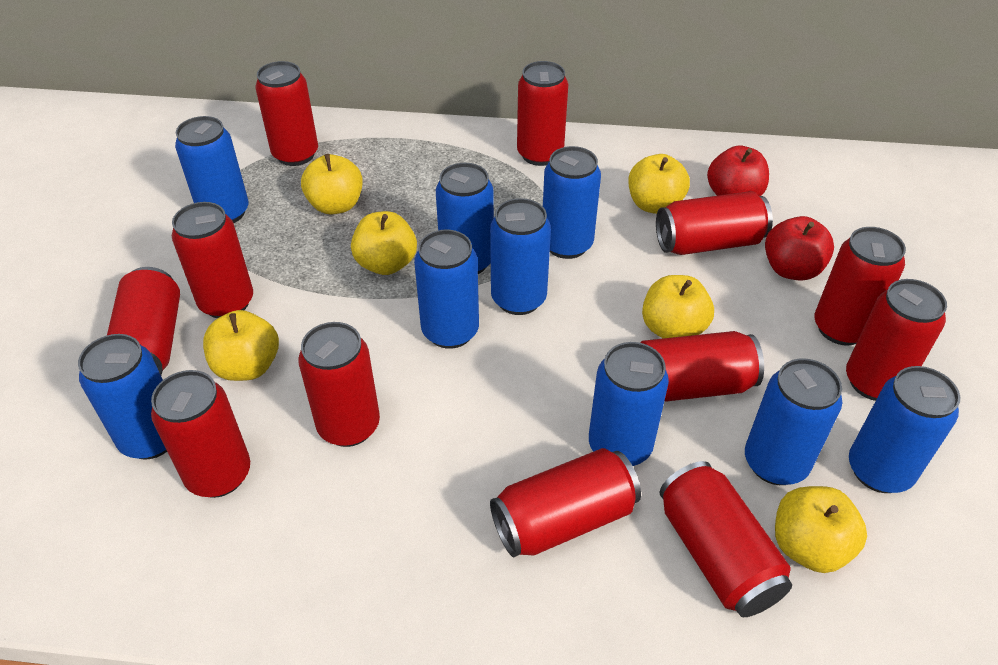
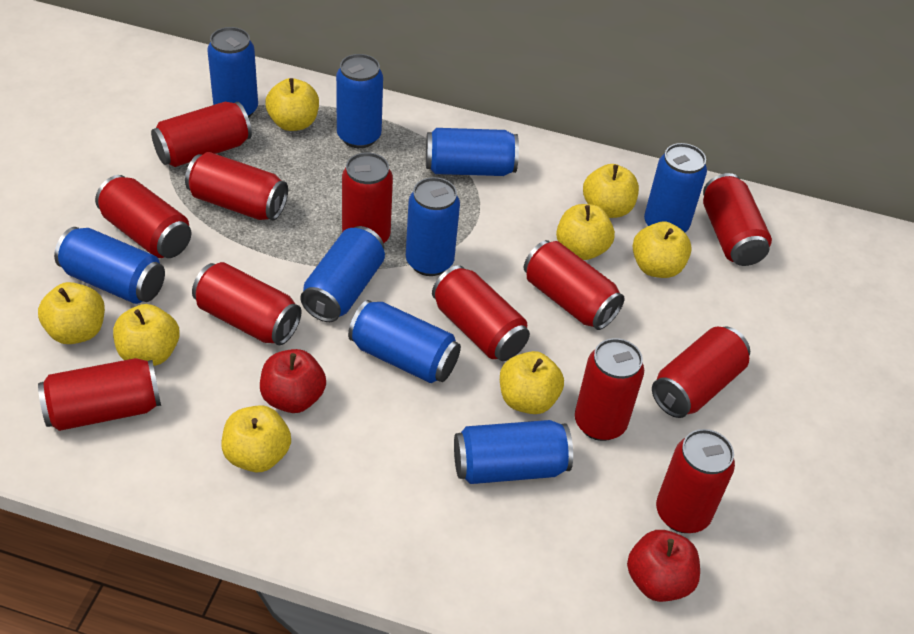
yellow apple: 6 -> 8

